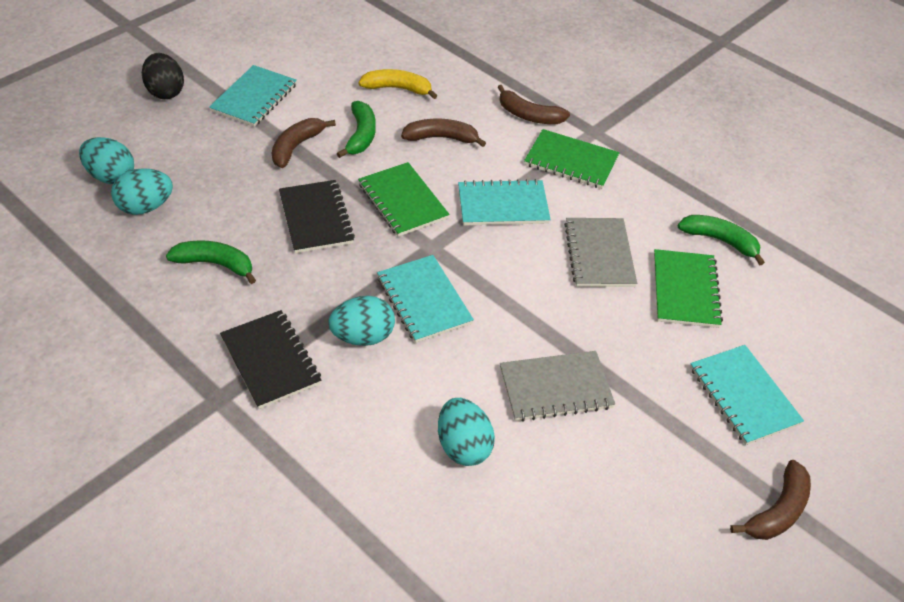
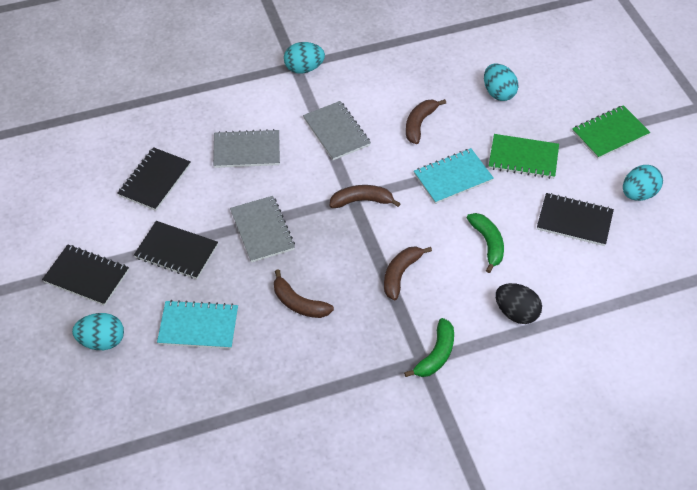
black notebook: 2 -> 4
green banana: 3 -> 2
green notebook: 3 -> 2
grey notebook: 2 -> 3
turquoise notebook: 4 -> 2
yellow banana: 1 -> 0

